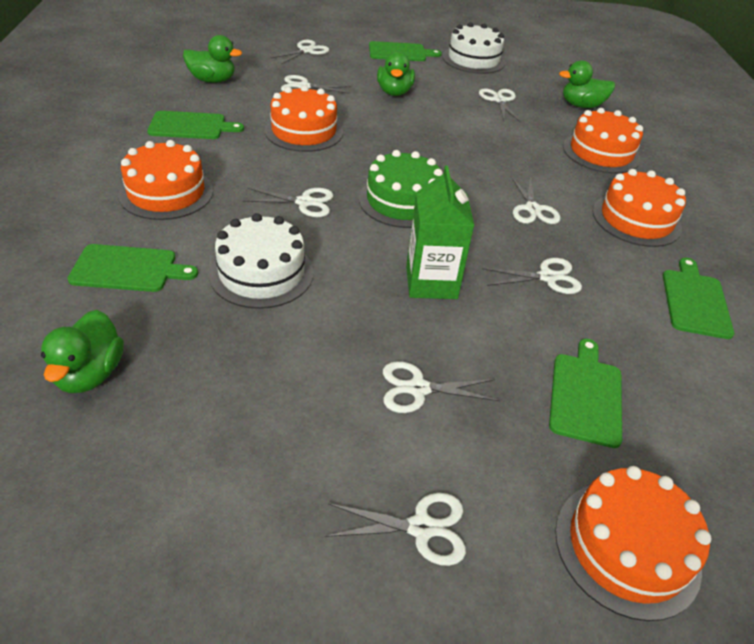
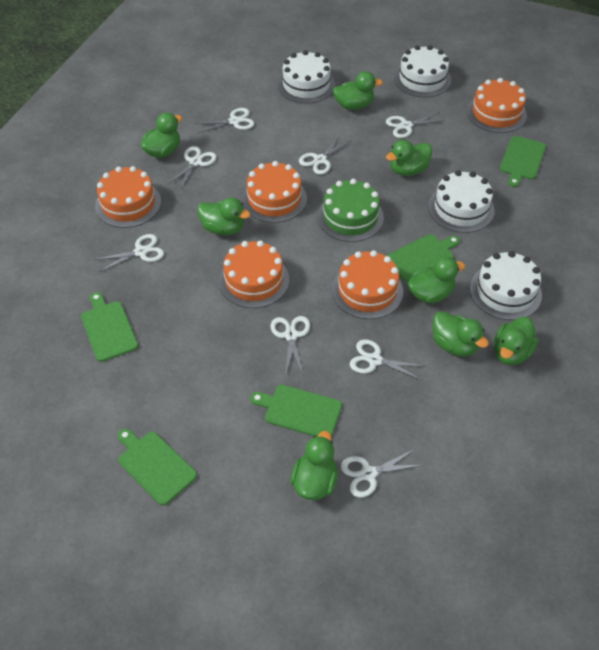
green carton: 1 -> 0
green duck: 4 -> 8
white cake: 2 -> 4

